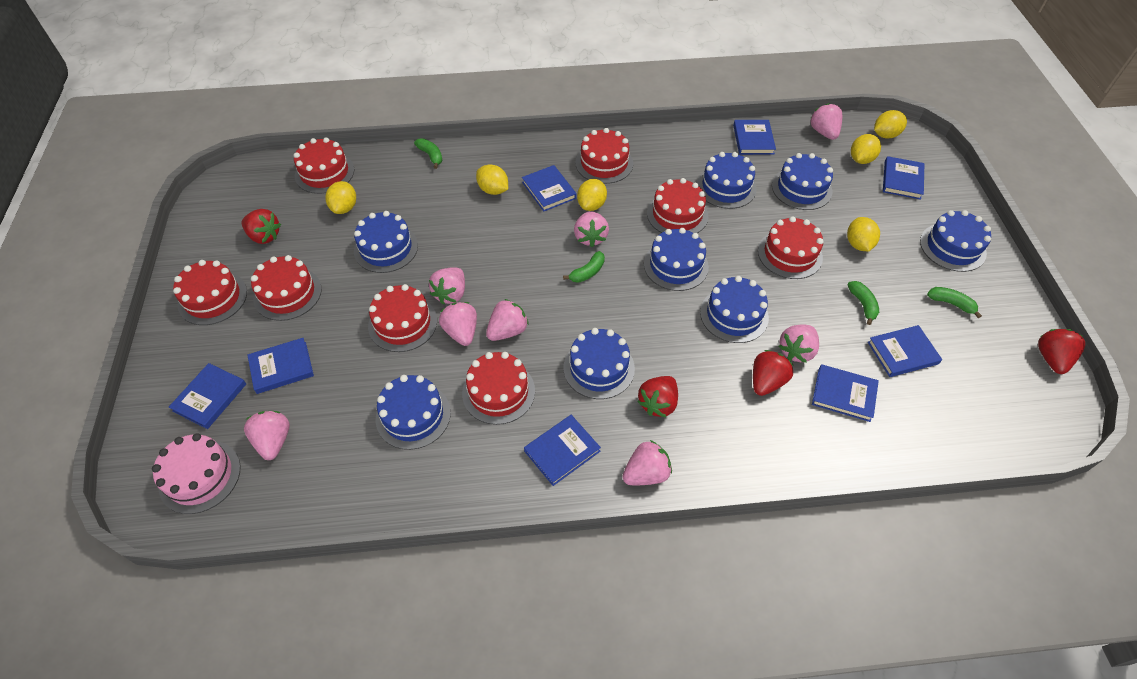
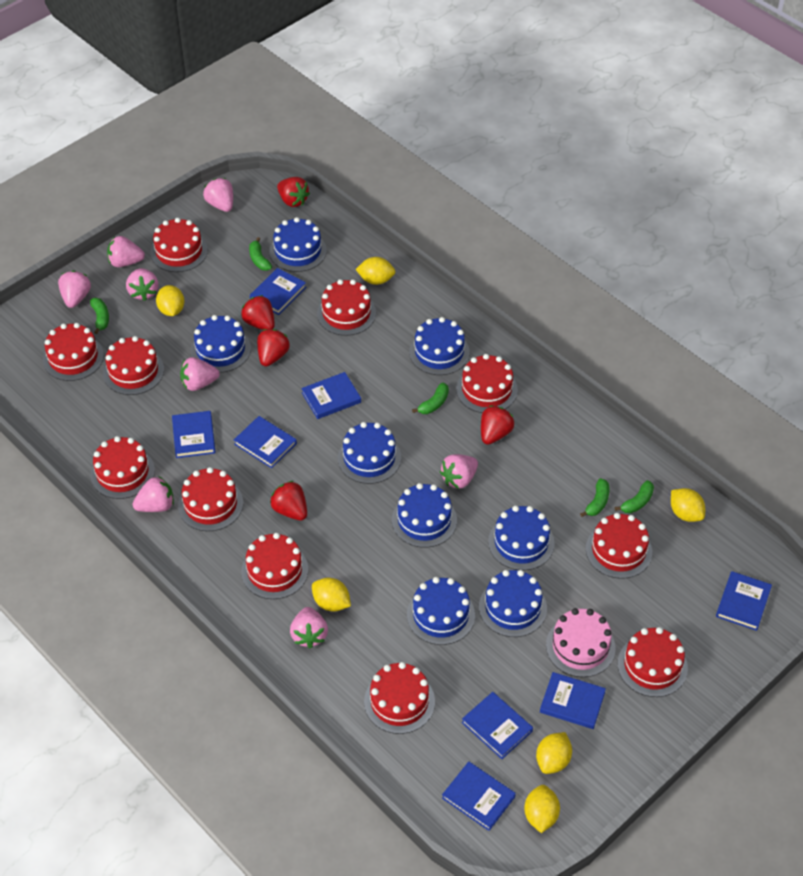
green banana: 4 -> 5
red cake: 8 -> 11
red strawberry: 4 -> 5

